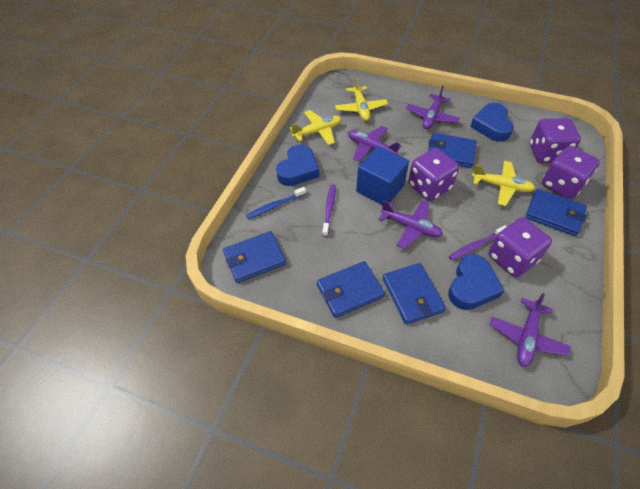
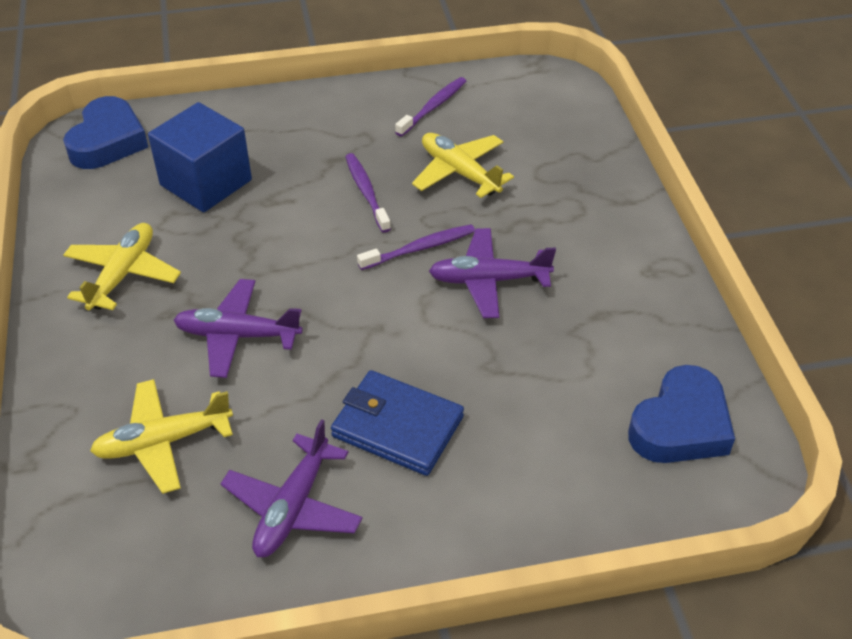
blue heart: 3 -> 2
blue toothbrush: 1 -> 0
blue wallet: 5 -> 1
purple dice: 4 -> 0
purple plane: 4 -> 3
purple toothbrush: 2 -> 3

